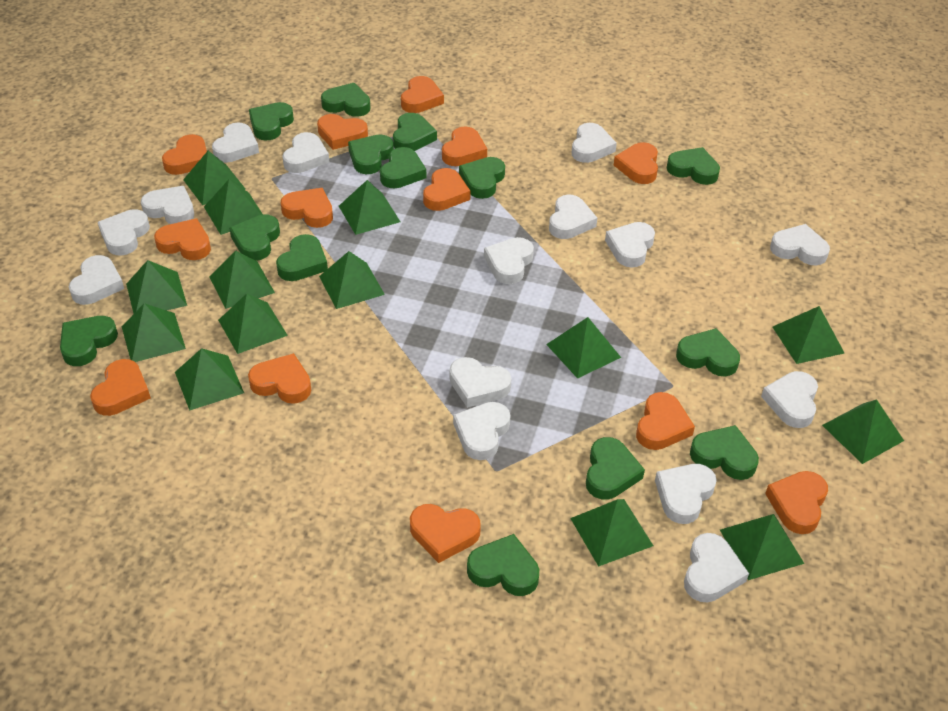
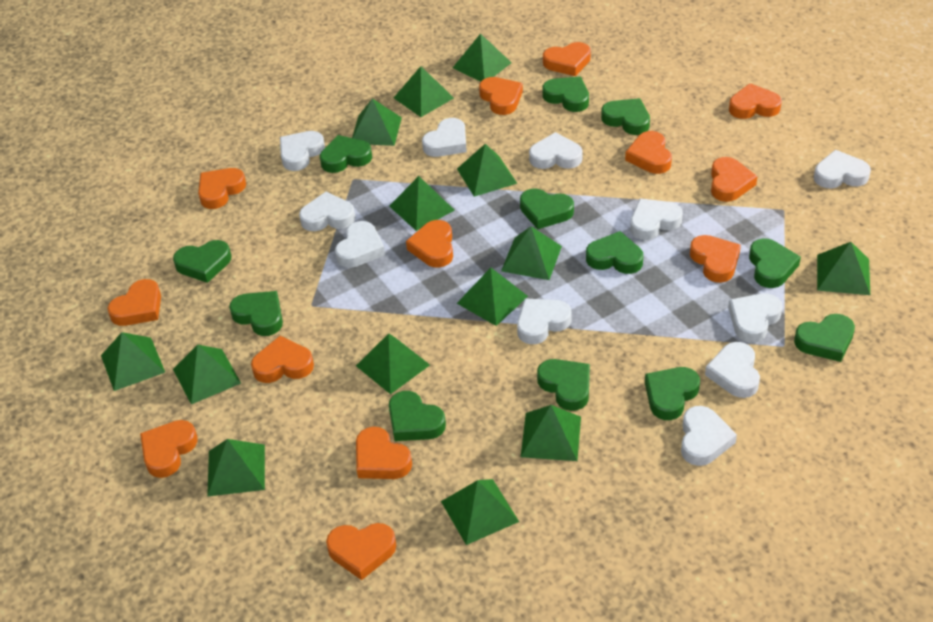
green heart: 14 -> 12
white heart: 15 -> 11

